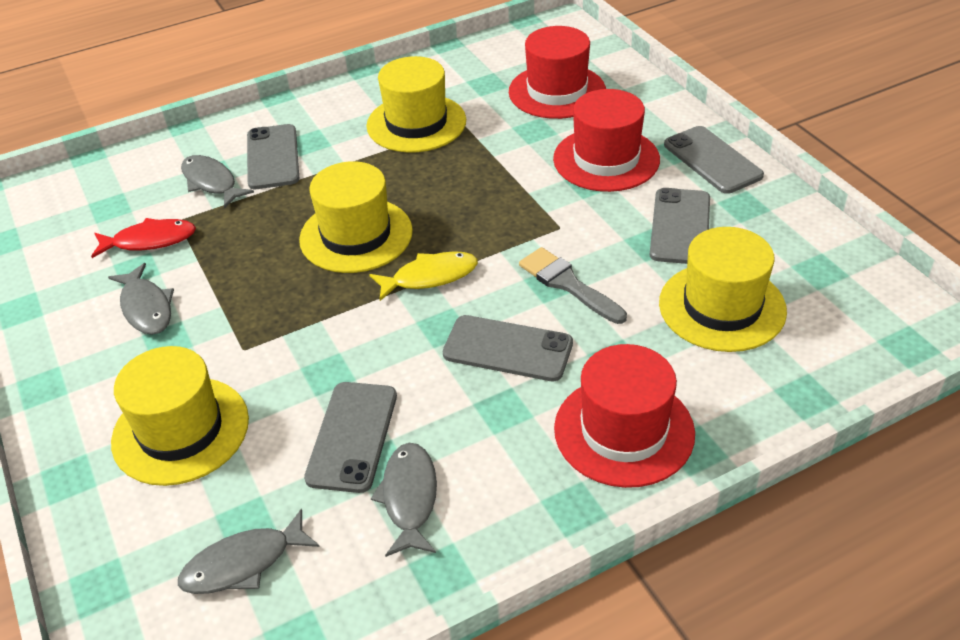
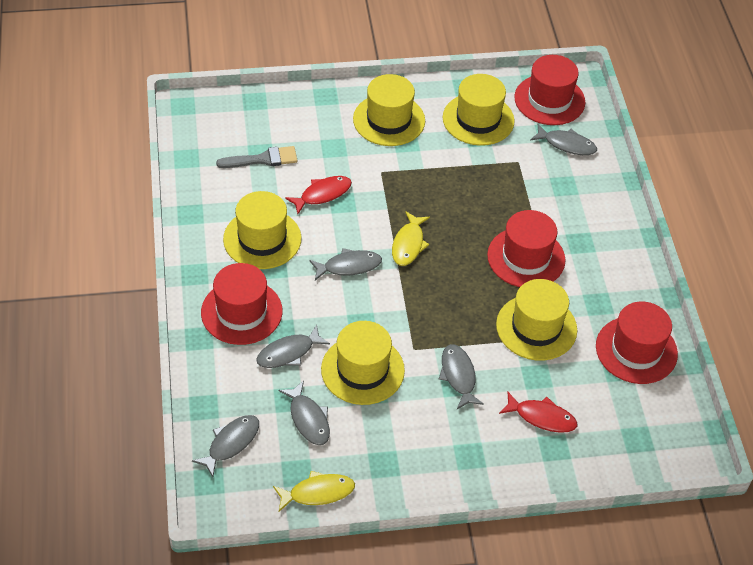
grey fish: 4 -> 6
grey phone: 5 -> 0
red fish: 1 -> 2
red hat: 3 -> 4
yellow fish: 1 -> 2
yellow hat: 4 -> 5

